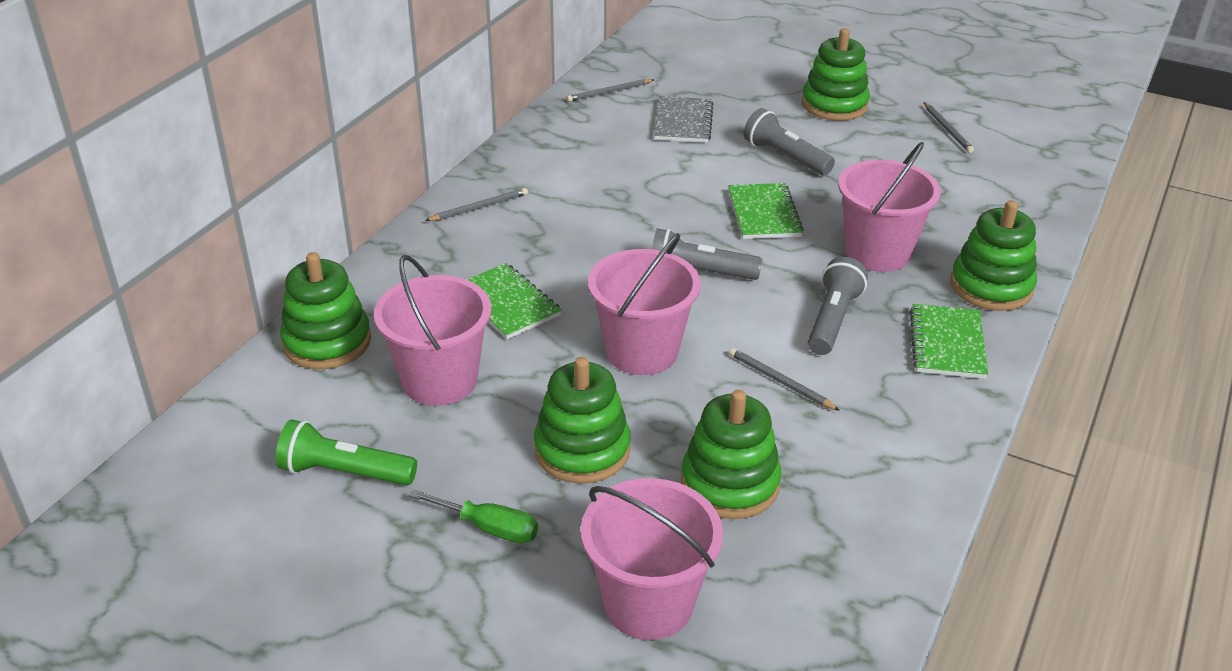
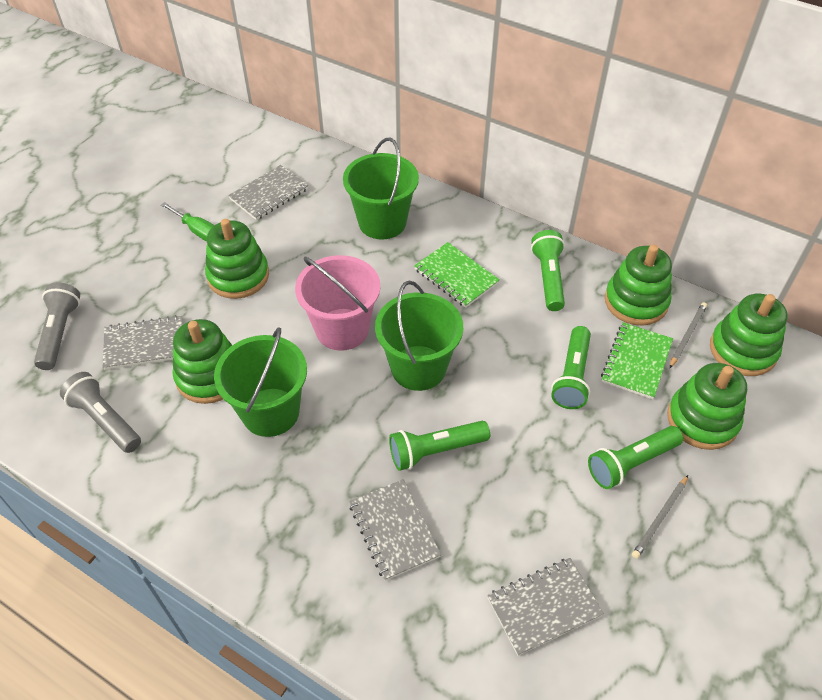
green bucket: 0 -> 3
green flashlight: 1 -> 4
green notebook: 3 -> 2
grey flashlight: 3 -> 2
grey notebook: 1 -> 4
grey pencil: 4 -> 2
pink bucket: 4 -> 1

